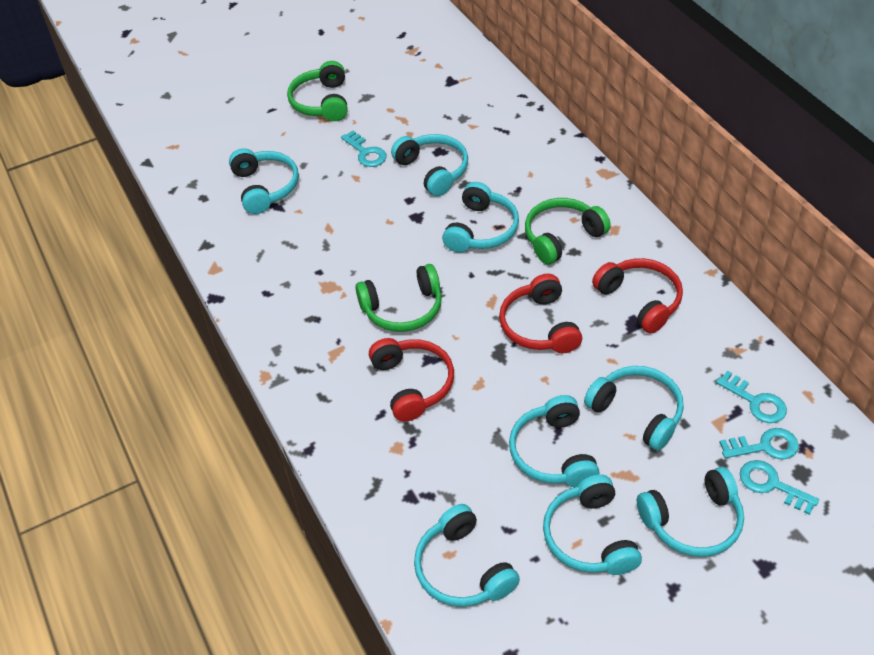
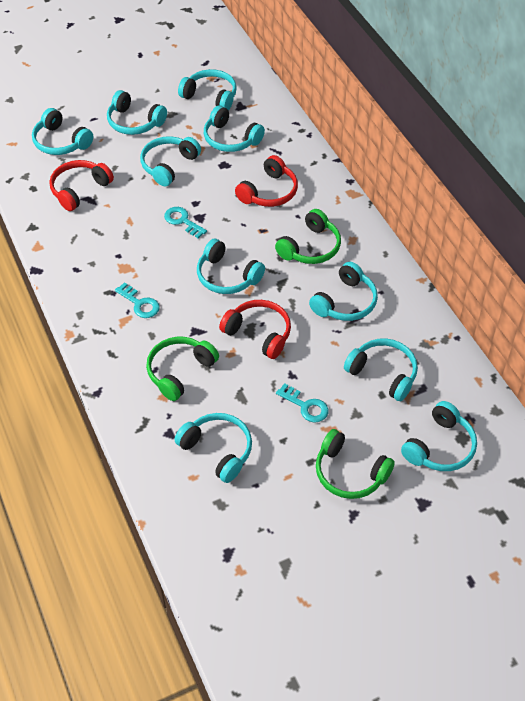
turquoise headphones: 8 -> 10
turquoise key: 4 -> 3

